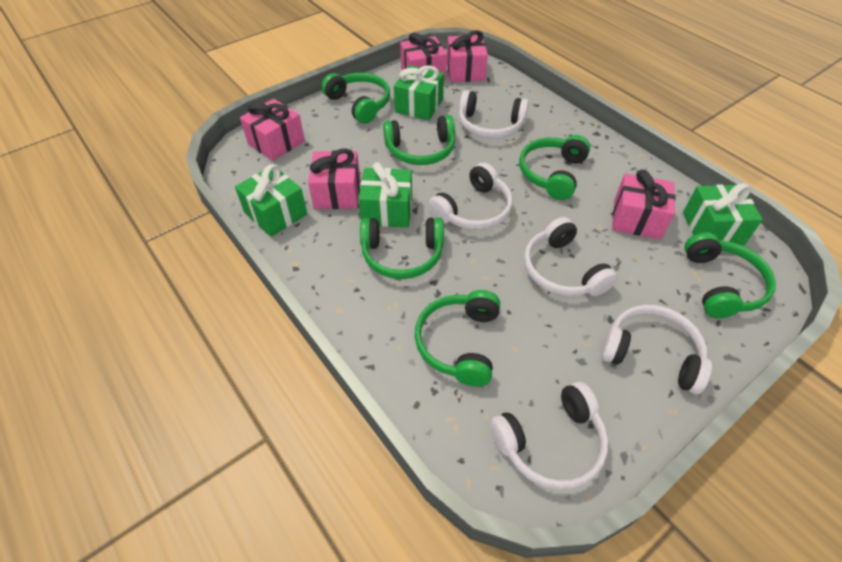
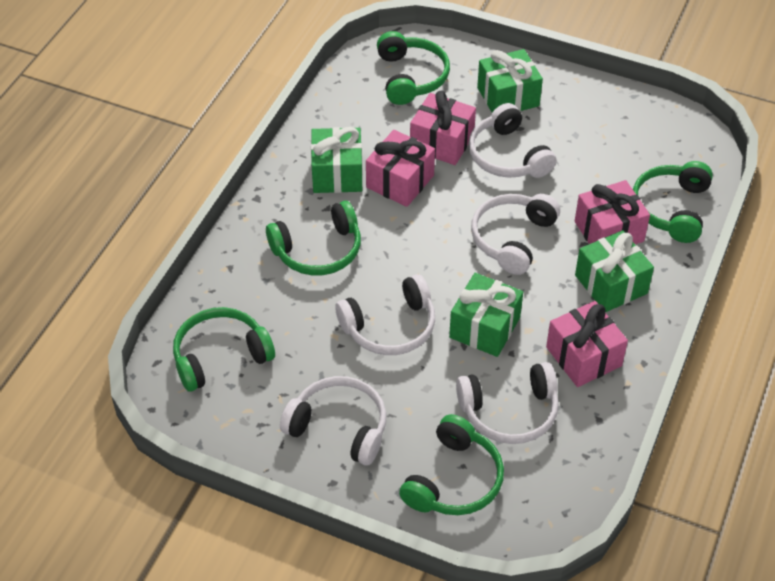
green headphones: 6 -> 5
pink gift: 5 -> 4

